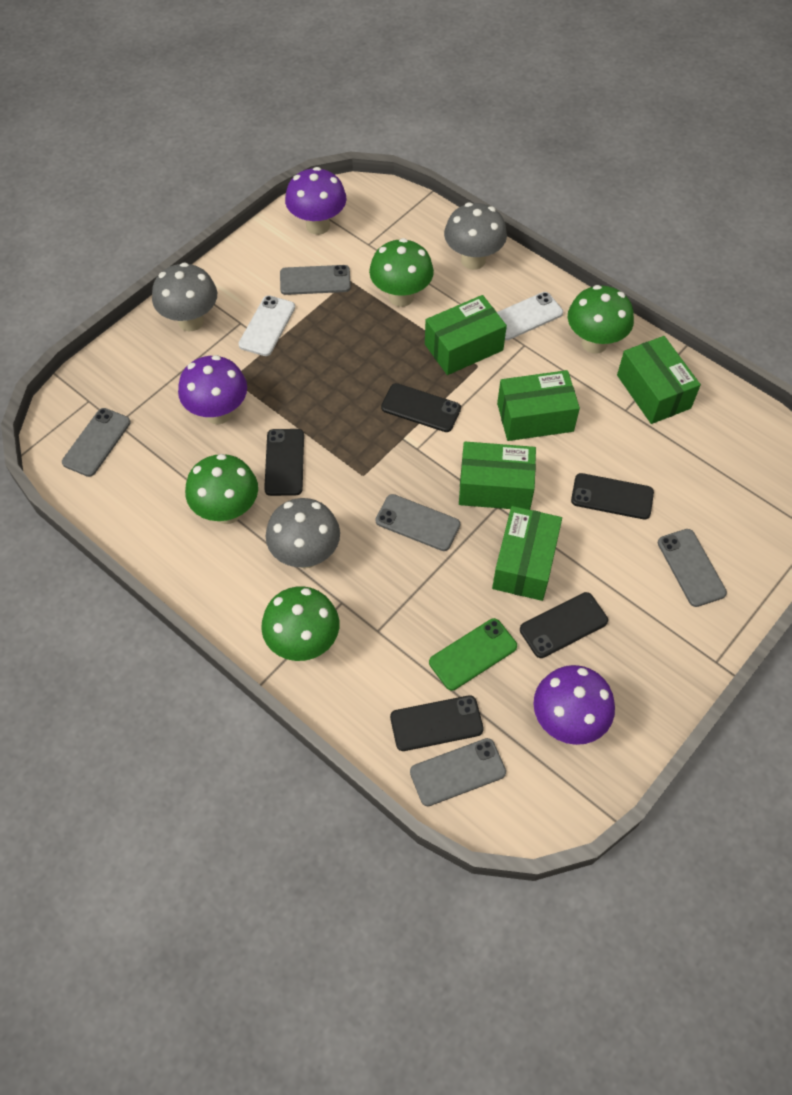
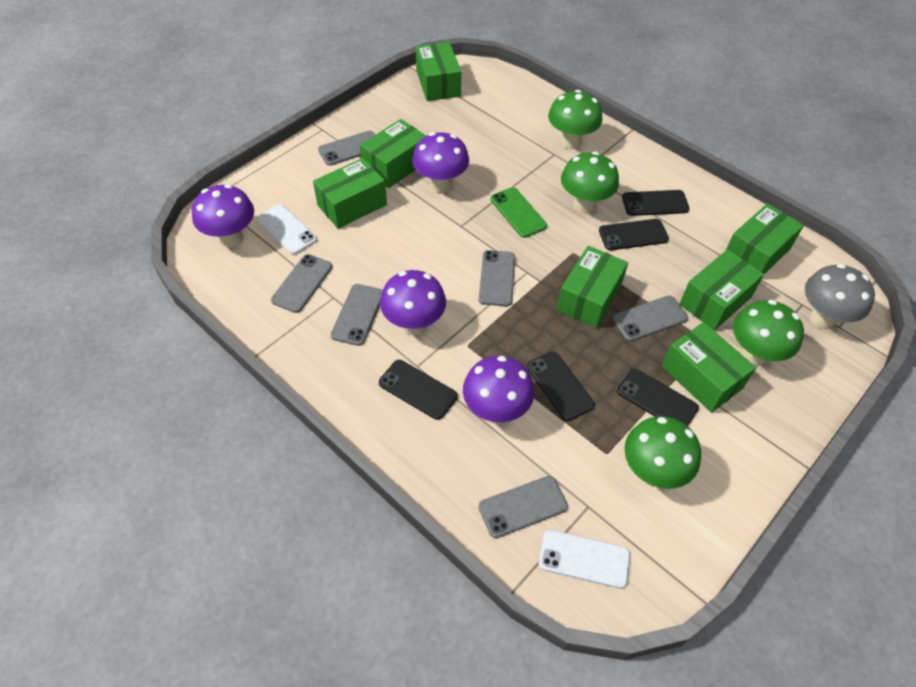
green box: 5 -> 7
grey mushroom: 3 -> 1
grey phone: 5 -> 6
purple mushroom: 3 -> 4

